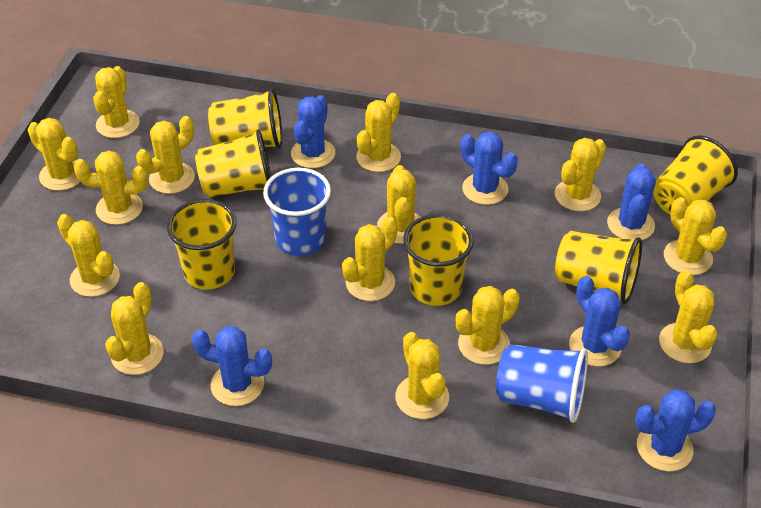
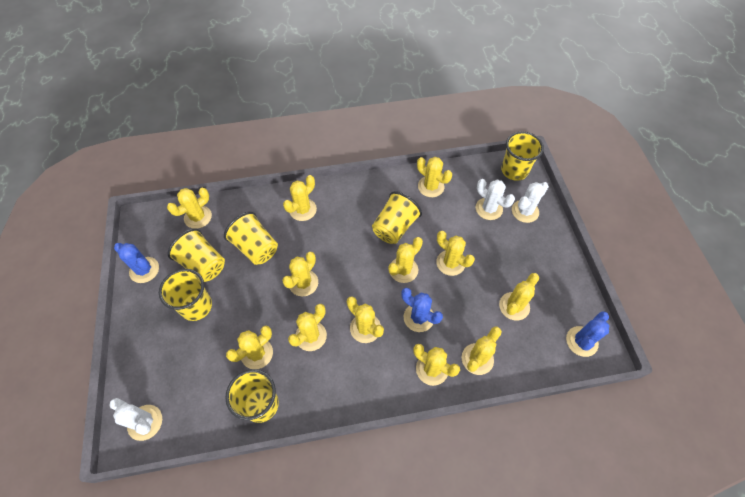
blue cactus: 6 -> 3
blue cup: 2 -> 0
white cactus: 0 -> 3
yellow cactus: 14 -> 12

